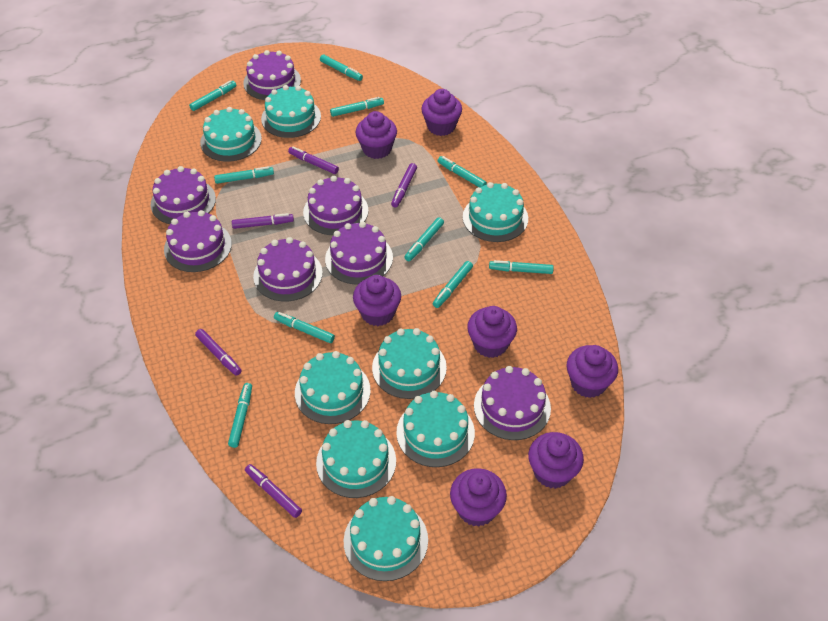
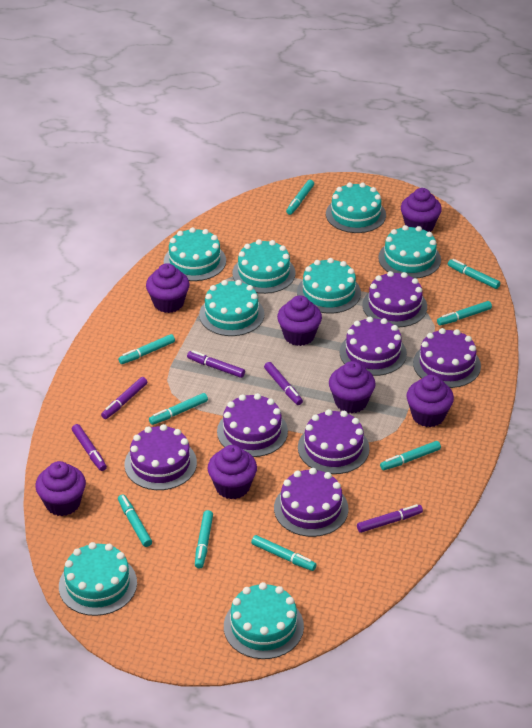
turquoise marker: 10 -> 9

